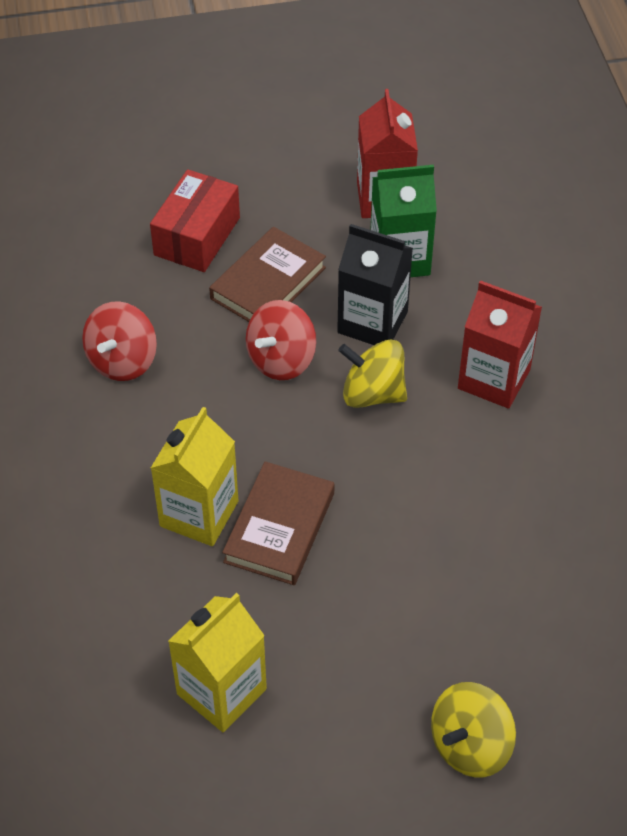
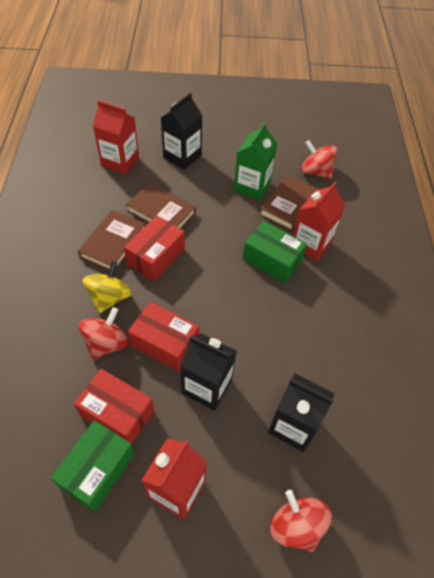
black carton: 1 -> 3
brown book: 2 -> 3
green box: 0 -> 2
red box: 1 -> 3
red carton: 2 -> 3
red spinning top: 2 -> 3
yellow carton: 2 -> 0
yellow spinning top: 2 -> 1

